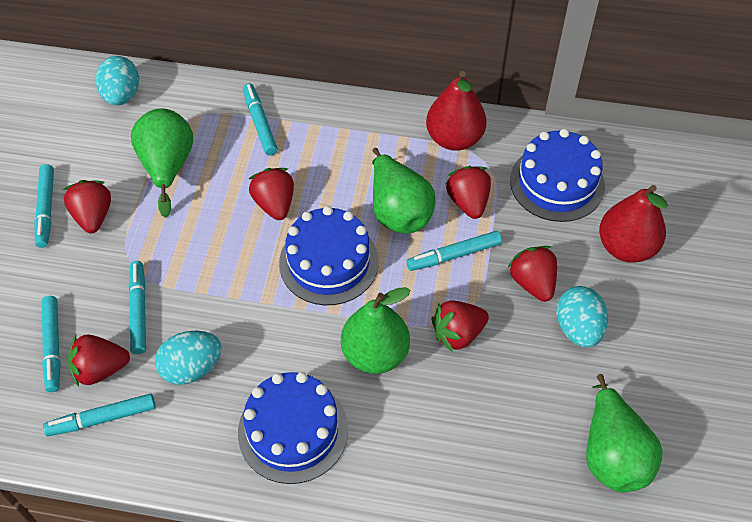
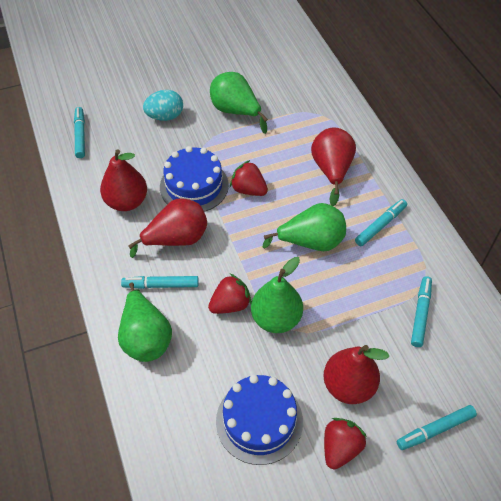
blue cake: 3 -> 2
red pear: 2 -> 4
red strawberry: 6 -> 3
turquoise egg: 3 -> 1
turquoise marker: 6 -> 5

